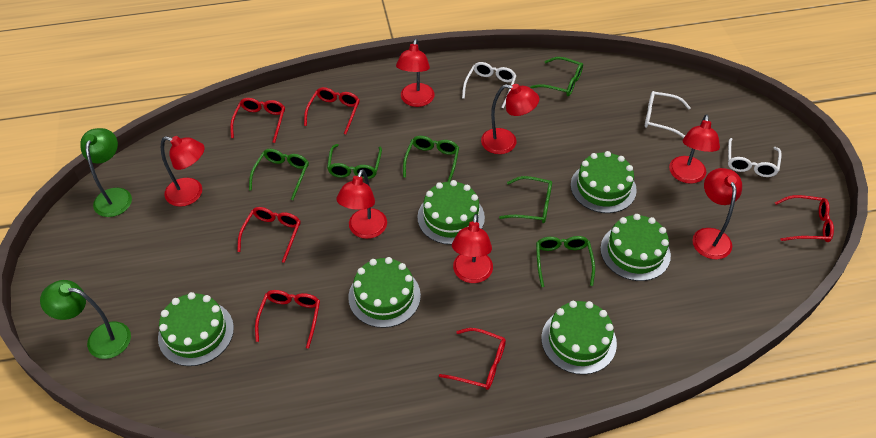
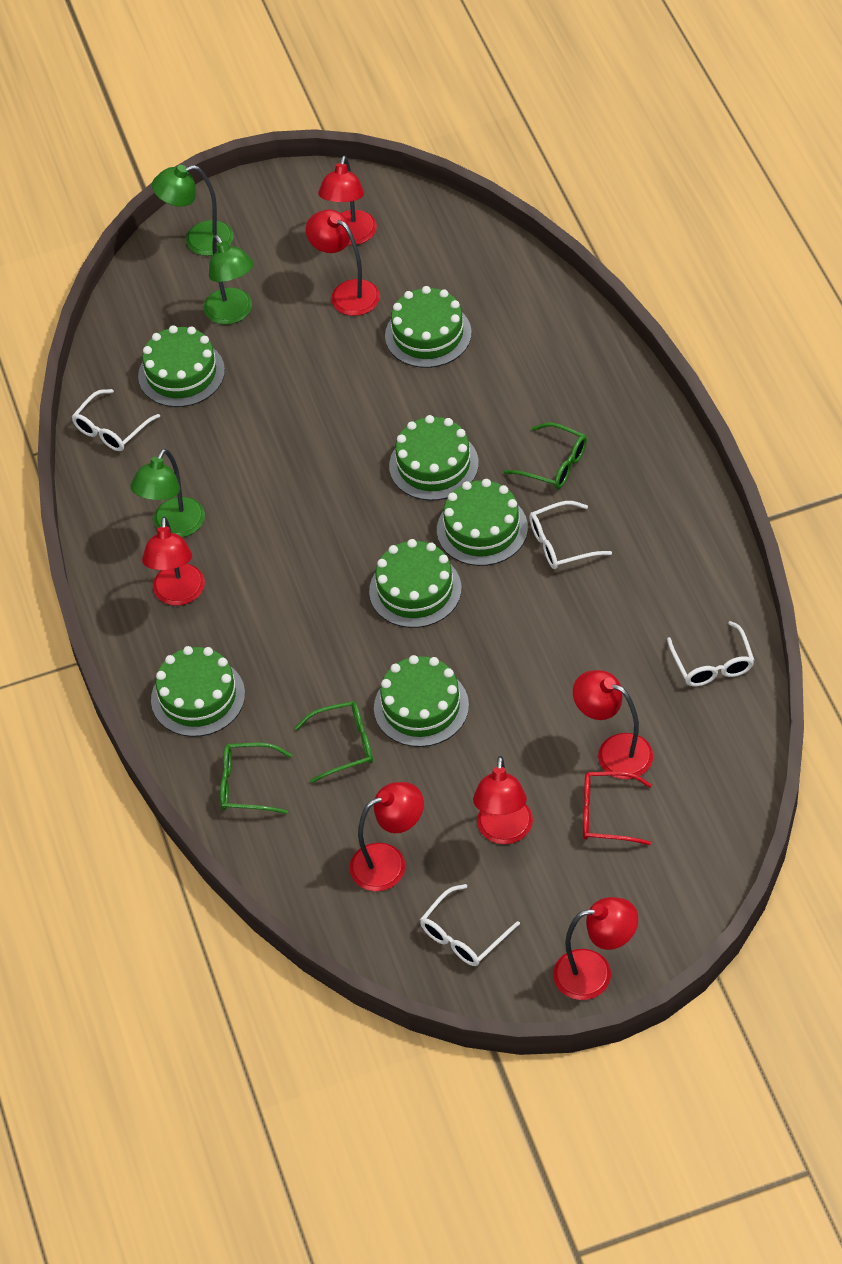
green cake: 6 -> 7
green glasses: 6 -> 3
green lamp: 2 -> 3
red glasses: 6 -> 1
white glasses: 3 -> 4

